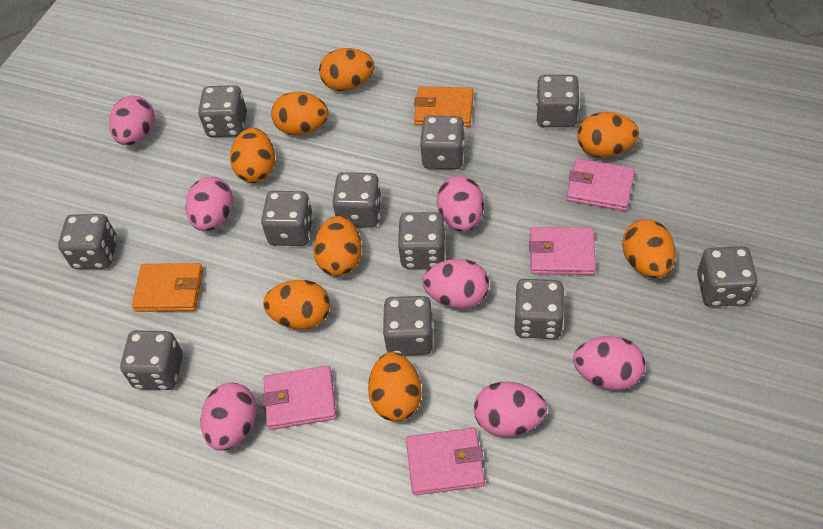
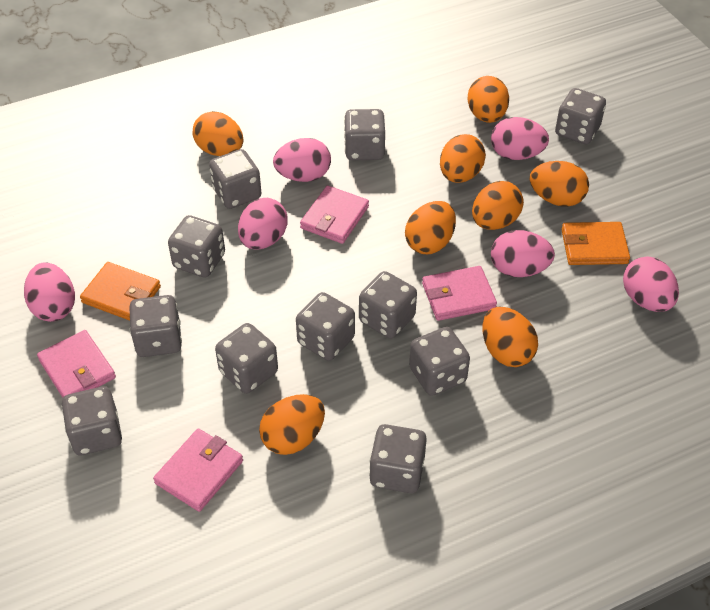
pink egg: 7 -> 6

